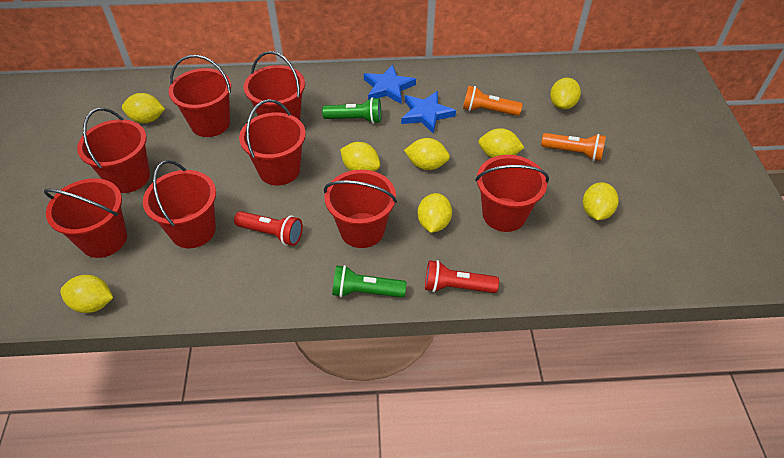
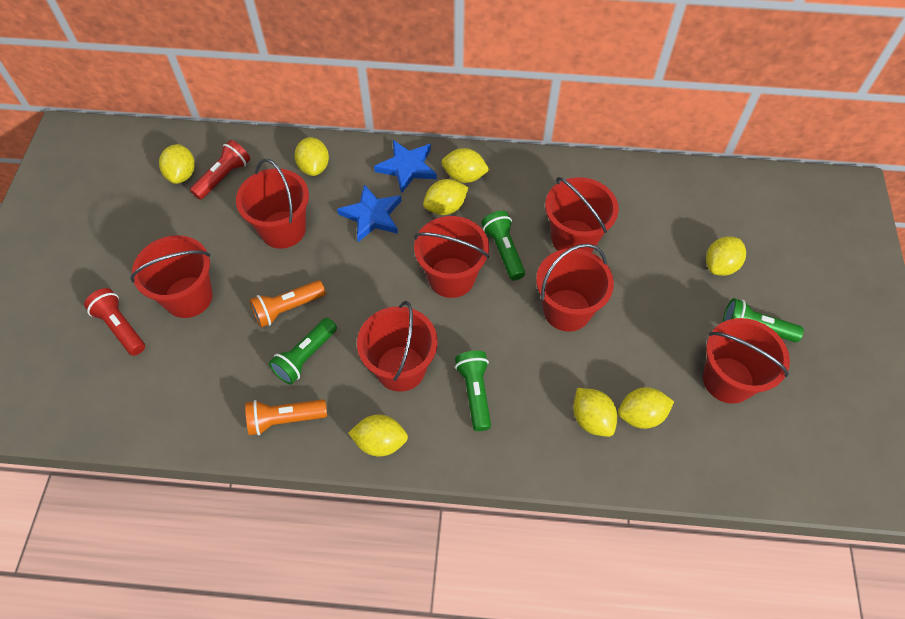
green flashlight: 2 -> 4
red bucket: 8 -> 7

